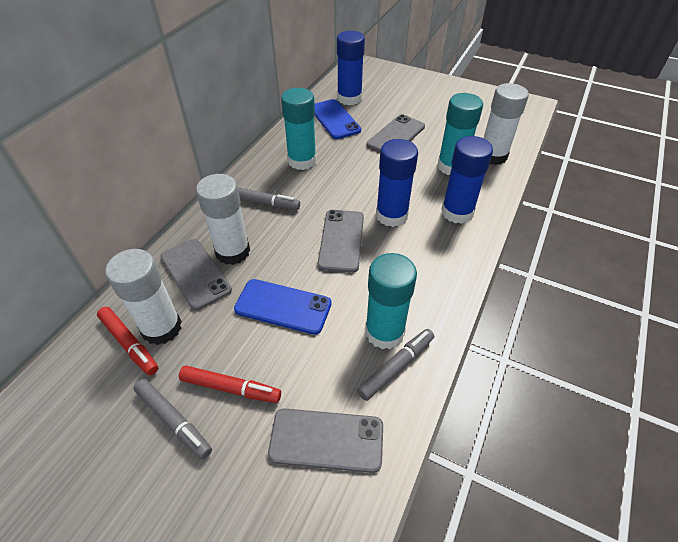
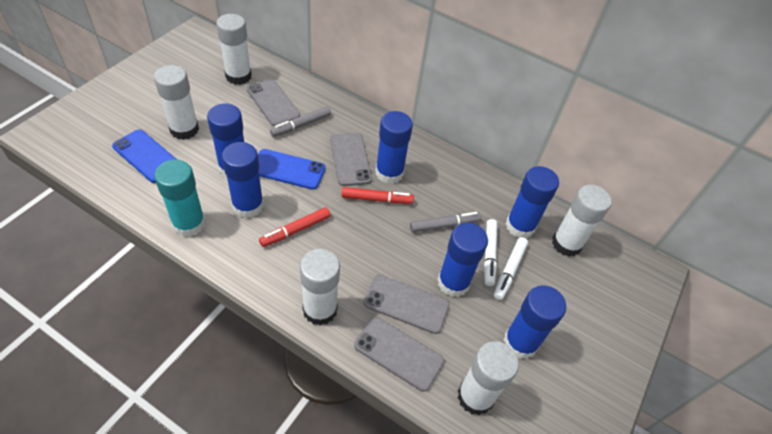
blue glue stick: 3 -> 6
grey marker: 3 -> 2
turquoise glue stick: 3 -> 1
white glue stick: 3 -> 5
white marker: 0 -> 2

